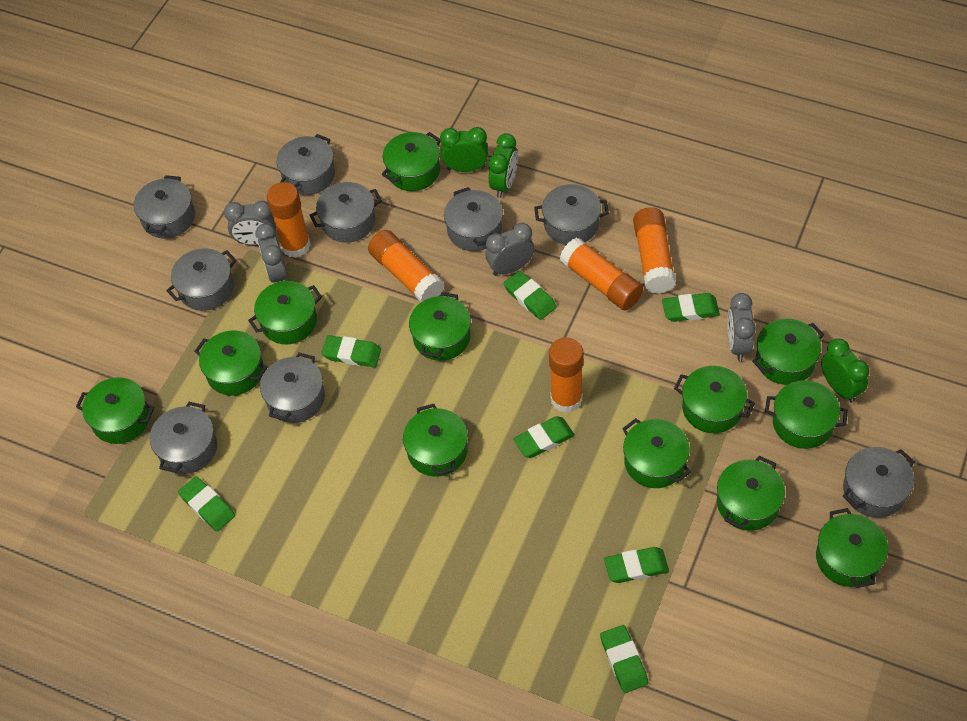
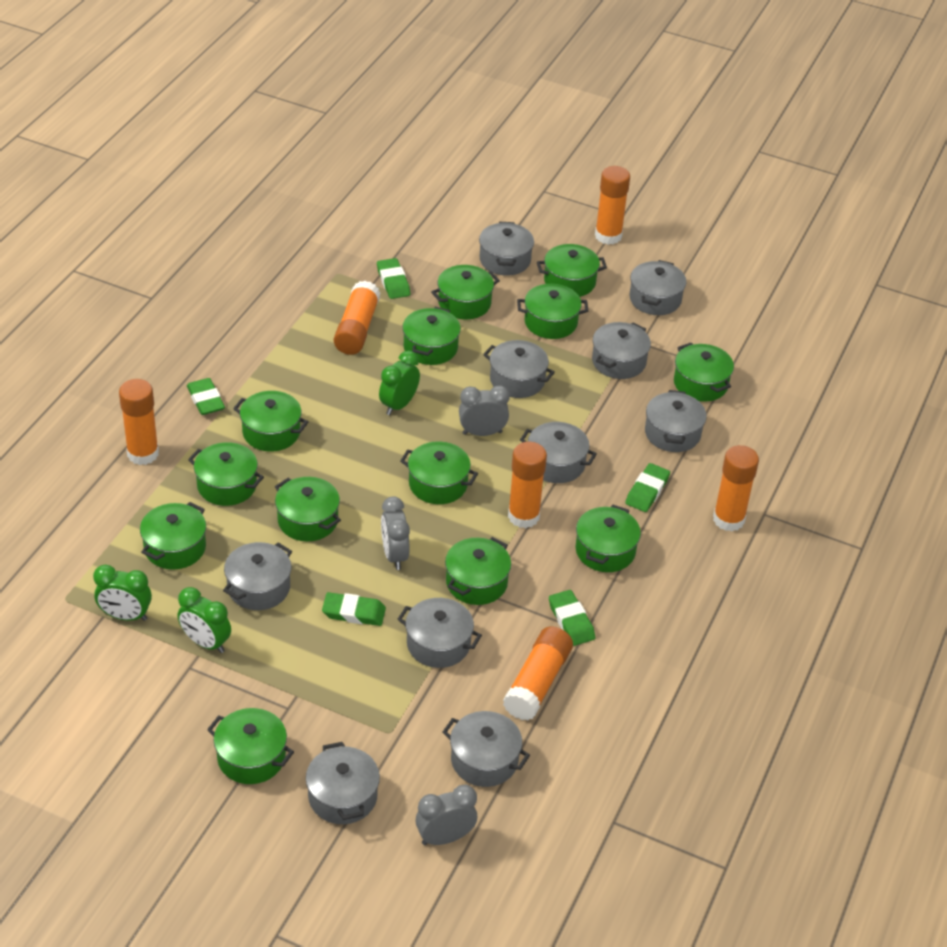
green eraser: 7 -> 5
green pot: 12 -> 13
grey clock: 4 -> 3
grey pot: 9 -> 10
orange glue stick: 5 -> 6

